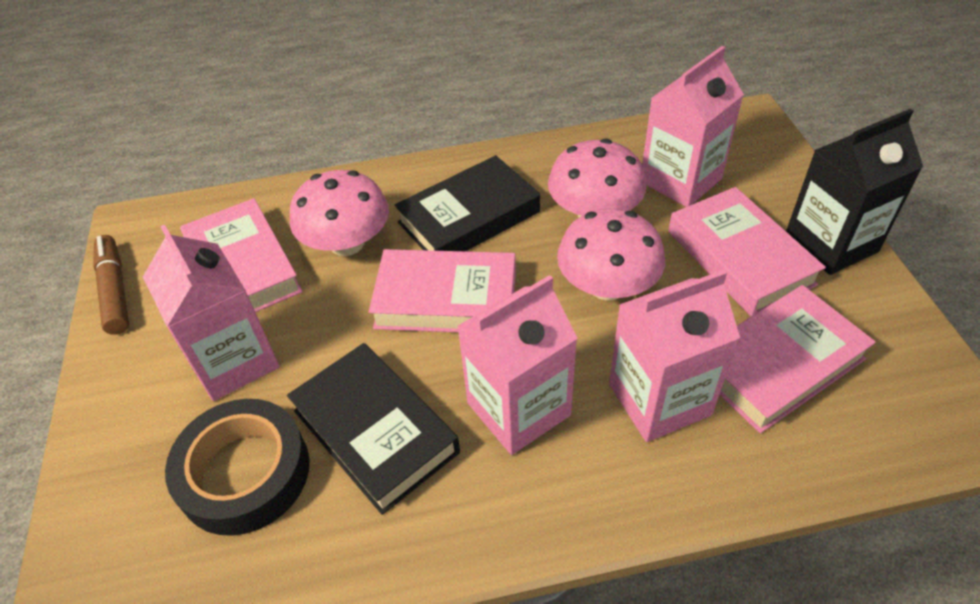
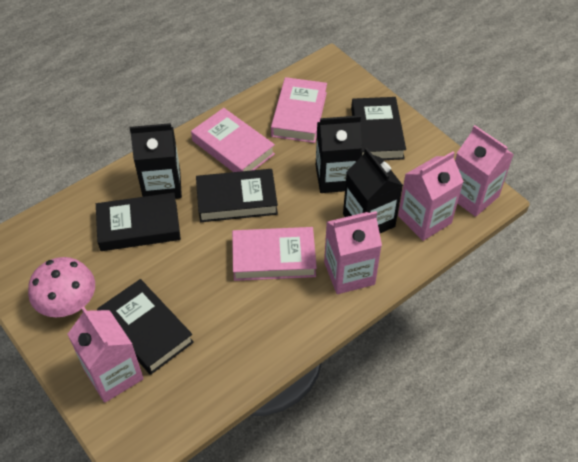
black book: 2 -> 4
black carton: 1 -> 3
black tape: 1 -> 0
brown marker: 1 -> 0
pink book: 4 -> 3
pink mushroom: 3 -> 1

